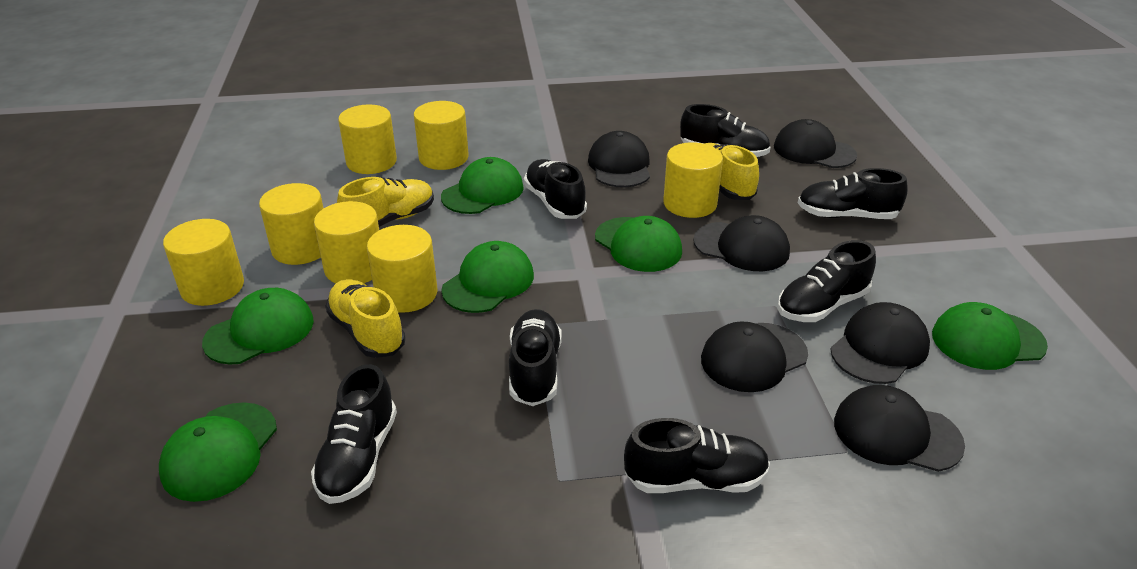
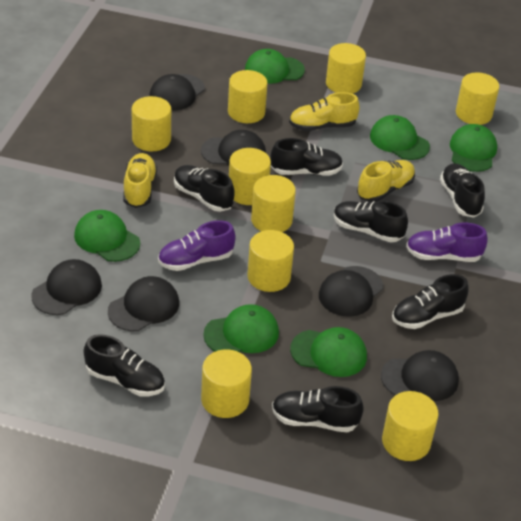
purple shoe: 0 -> 2
yellow cylinder: 7 -> 9

